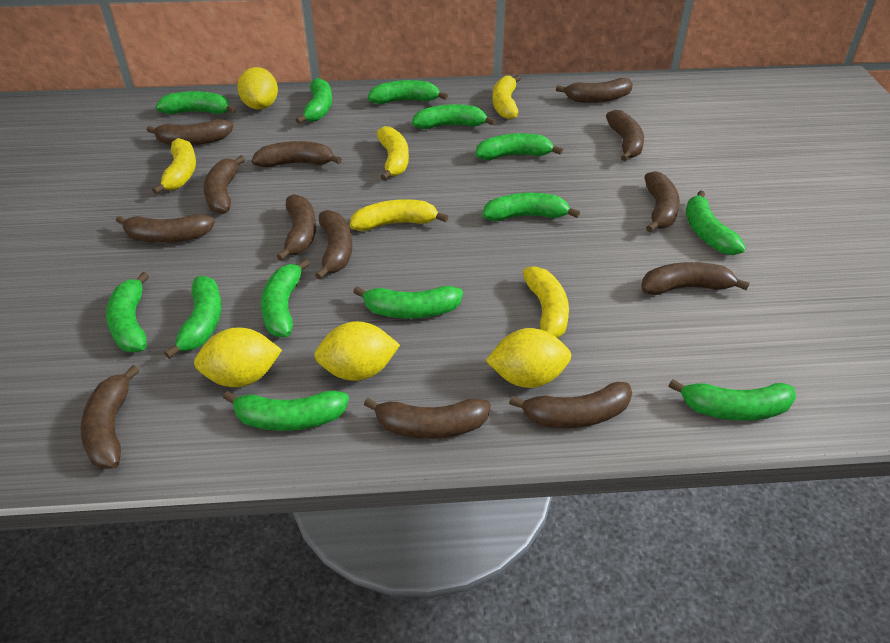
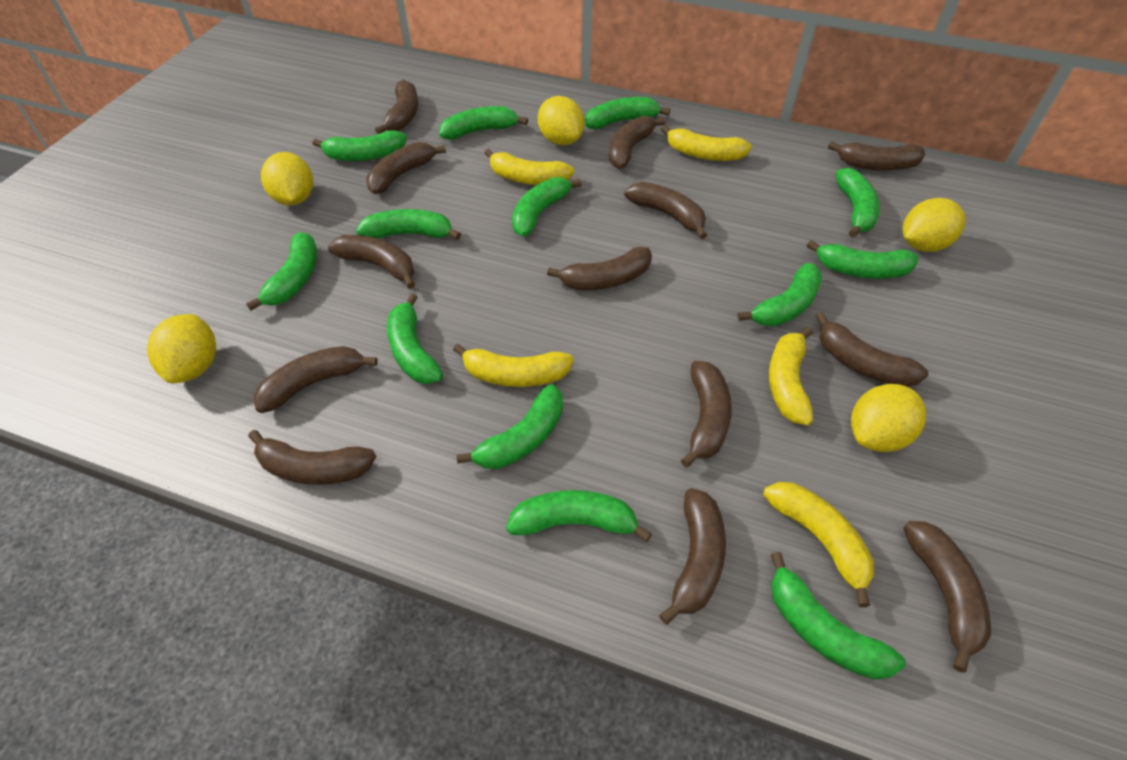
yellow lemon: 4 -> 5

